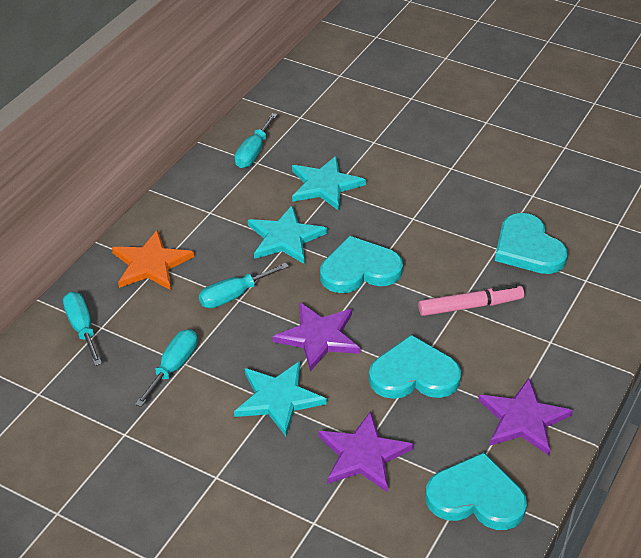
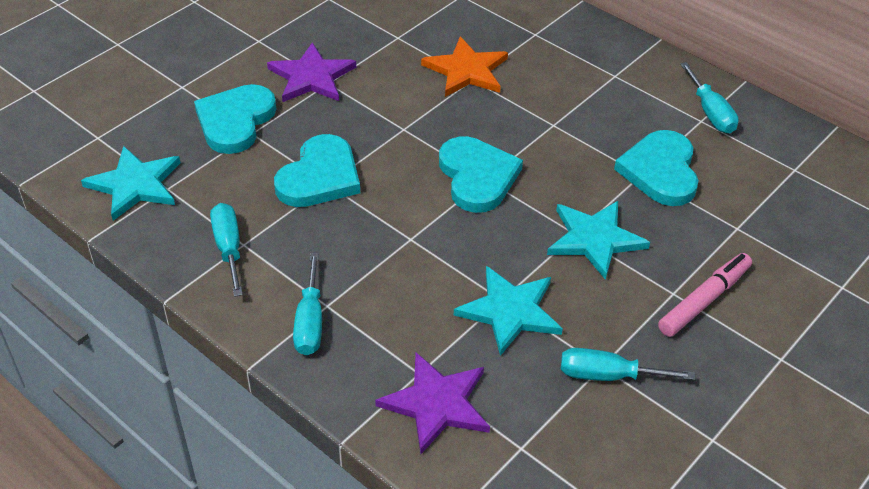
purple star: 3 -> 2

